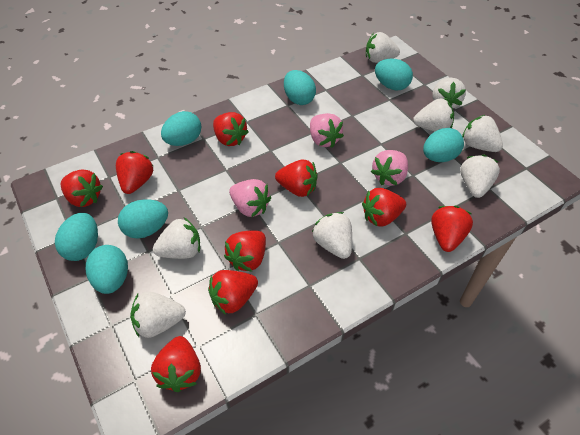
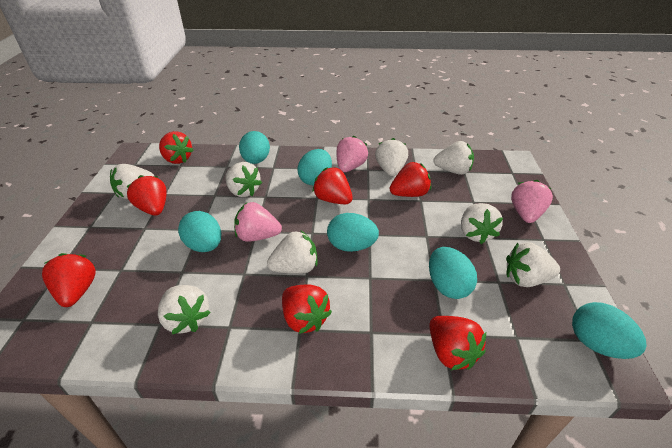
red strawberry: 9 -> 7
turquoise egg: 7 -> 6

